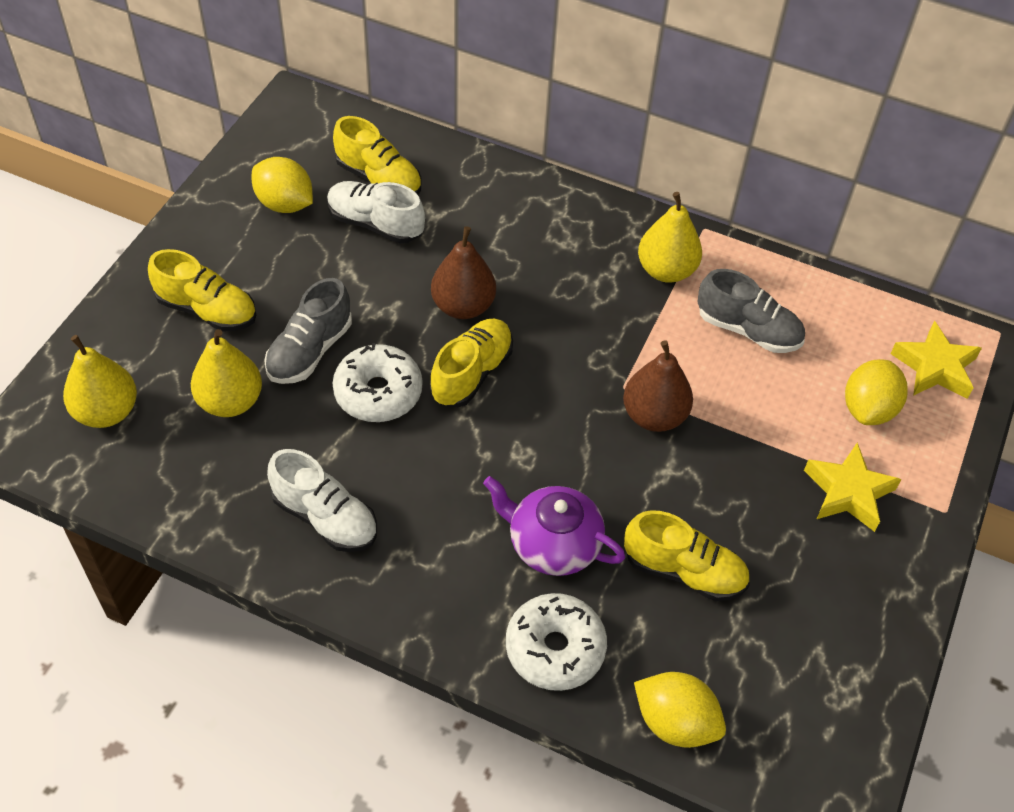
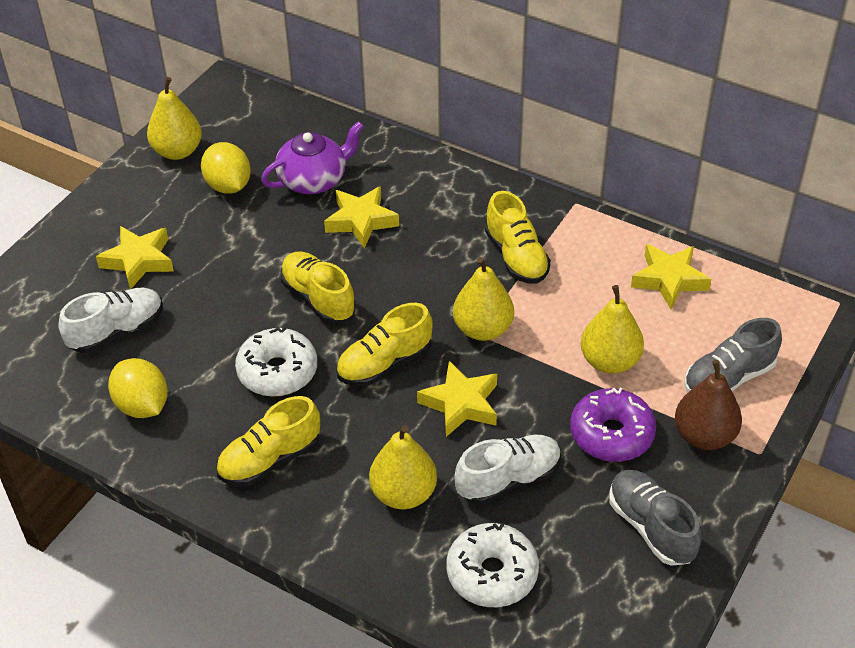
brown pear: 2 -> 1
purple donut: 0 -> 1
yellow lemon: 3 -> 2
yellow pear: 3 -> 4
yellow star: 2 -> 4

